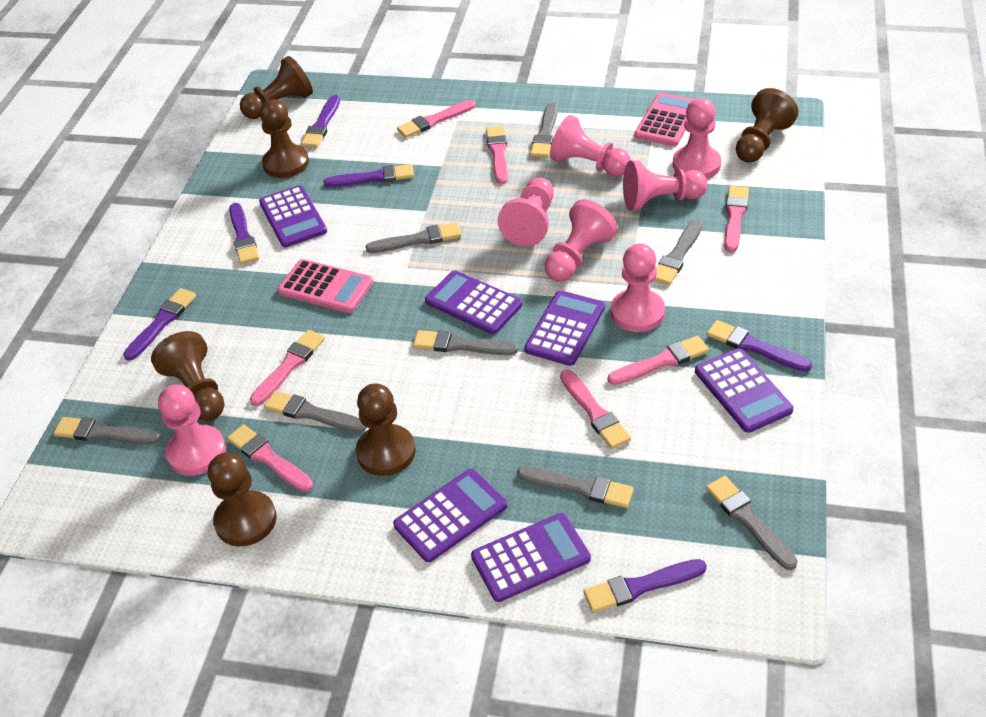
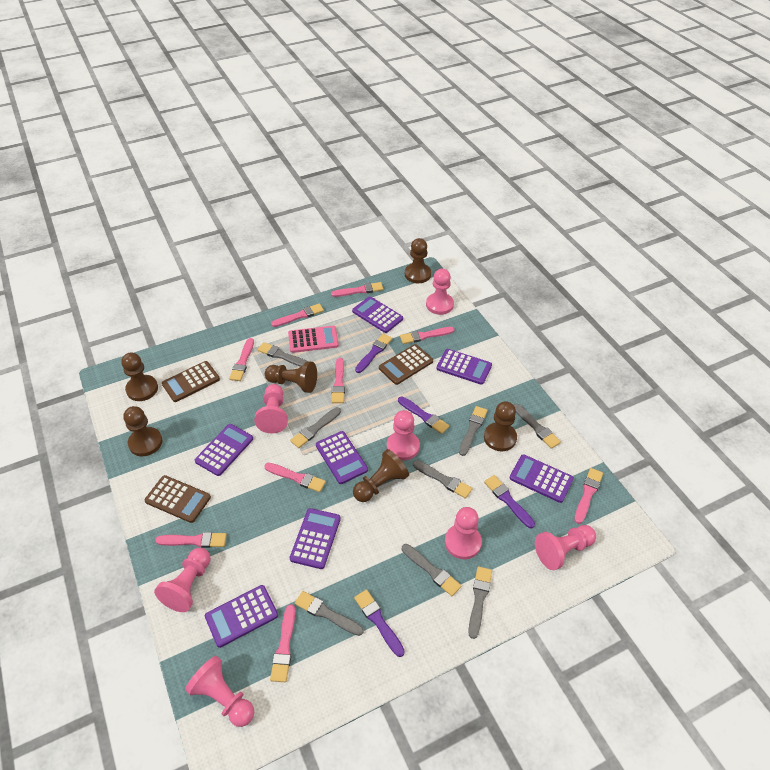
brown calculator: 0 -> 3
pink brush: 7 -> 9
pink calculator: 2 -> 1
purple brush: 6 -> 4
purple calculator: 6 -> 7

